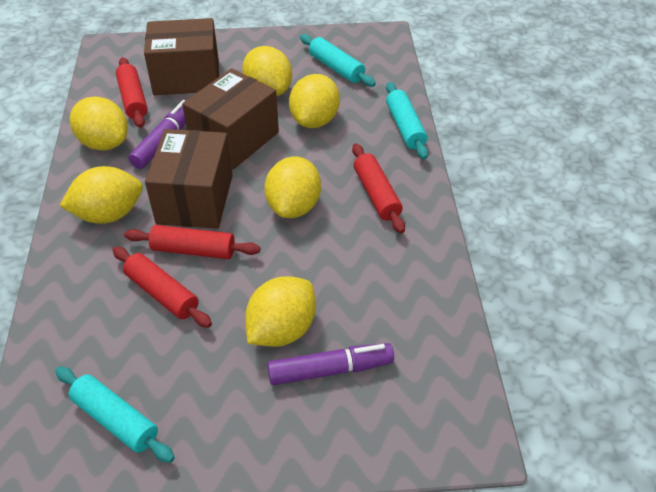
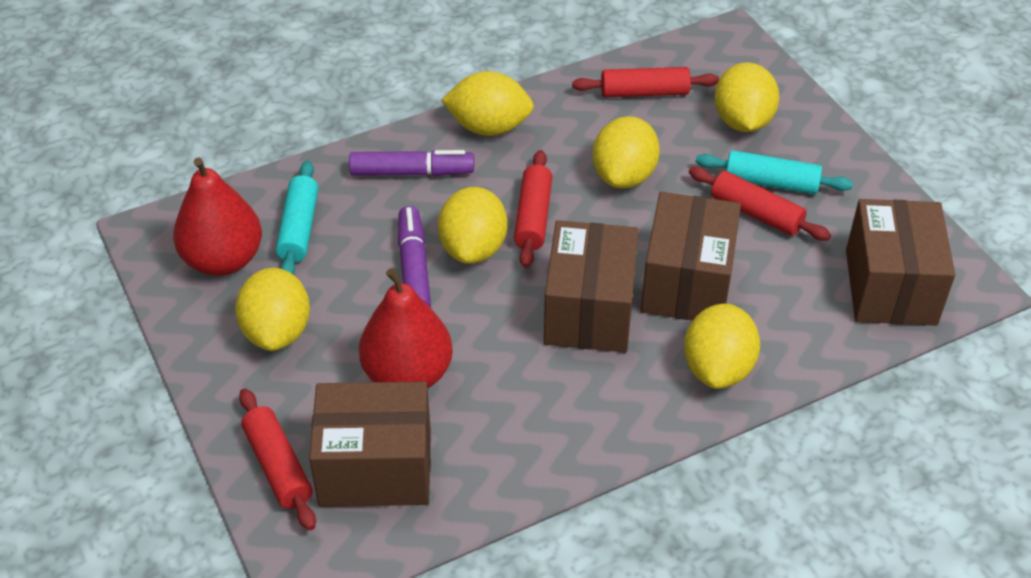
brown box: 3 -> 4
red pear: 0 -> 2
turquoise rolling pin: 3 -> 2

